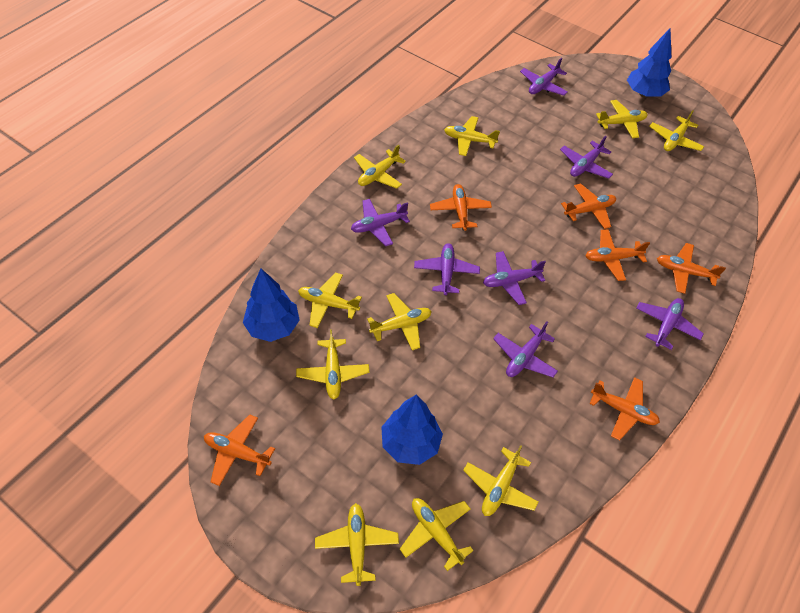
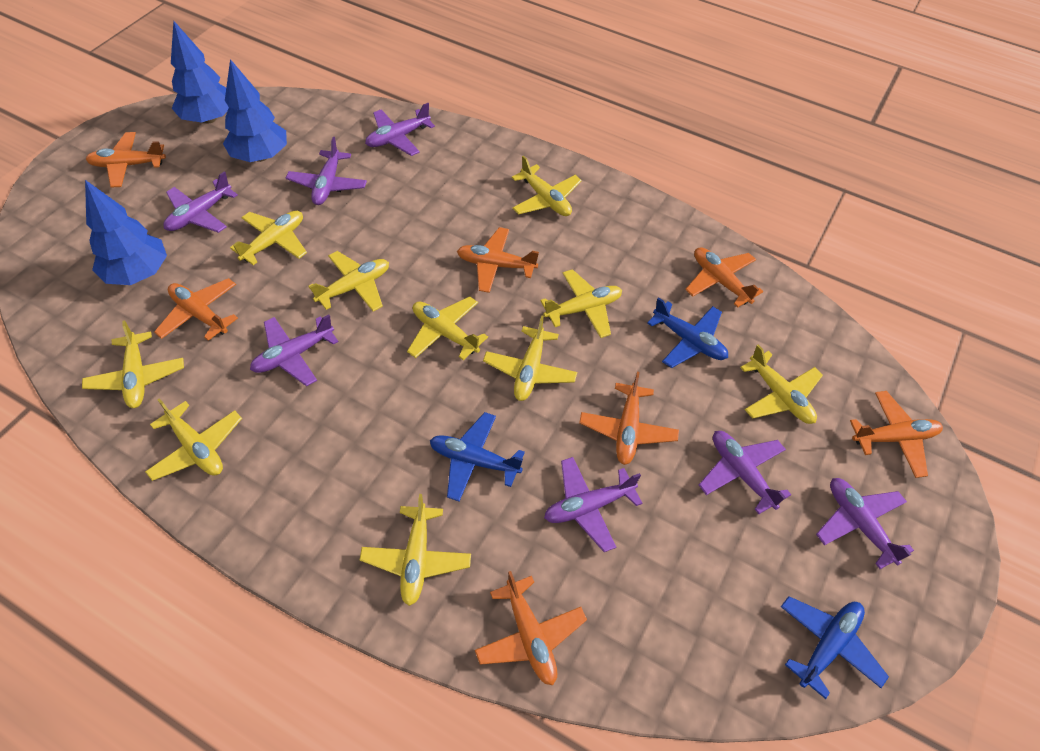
blue plane: 0 -> 3
orange plane: 6 -> 7

